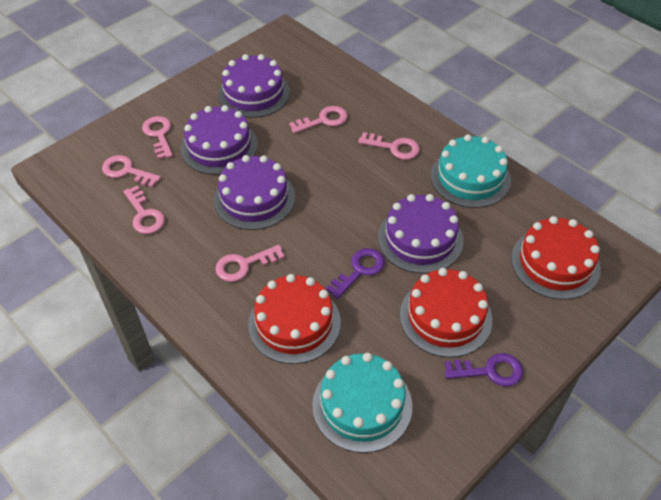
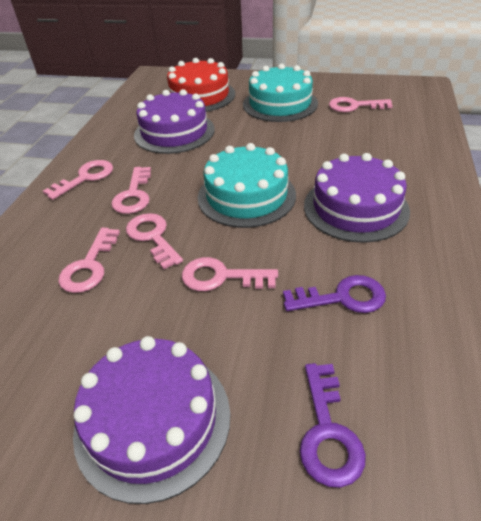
purple cake: 4 -> 3
red cake: 3 -> 1

